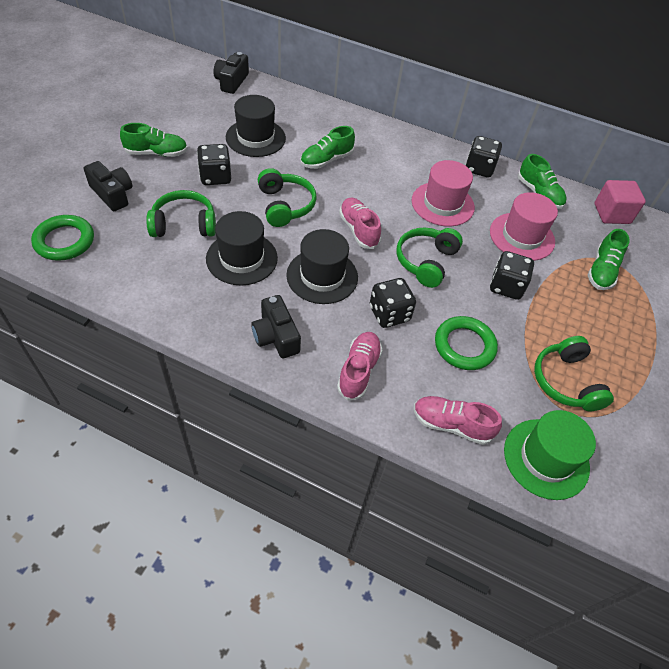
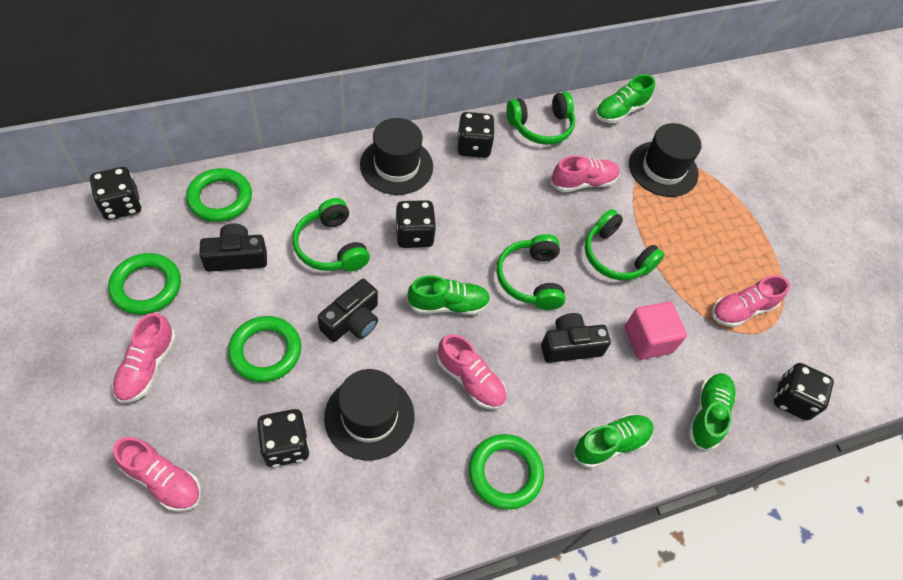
black dice: 4 -> 5
green hat: 1 -> 0
green ring: 2 -> 4
pink hat: 2 -> 0
pink shoe: 3 -> 5

